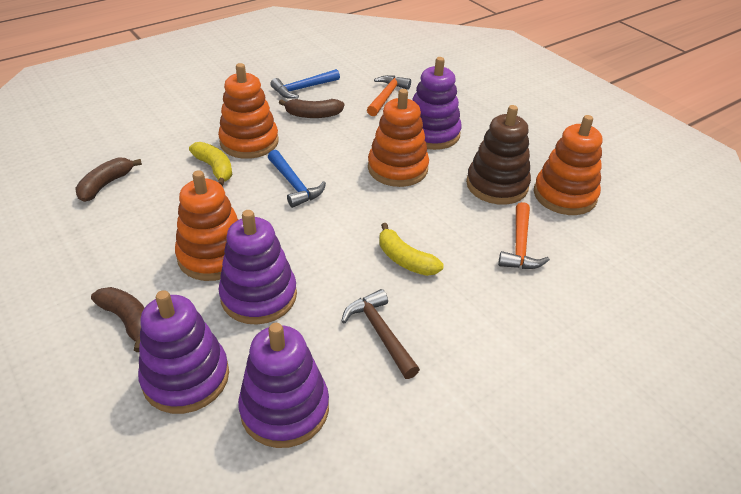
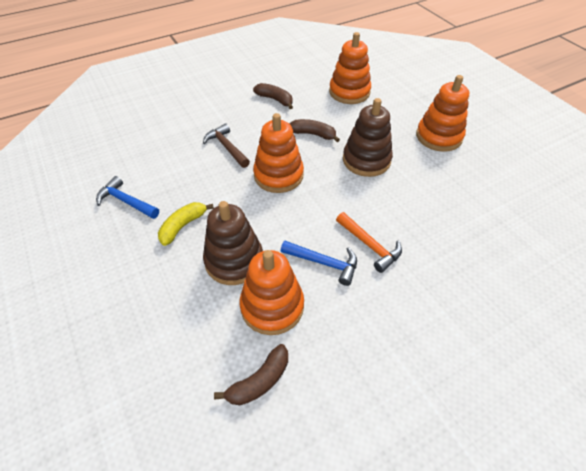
brown stacking toy: 1 -> 2
orange hammer: 2 -> 1
purple stacking toy: 4 -> 0
yellow banana: 2 -> 1

